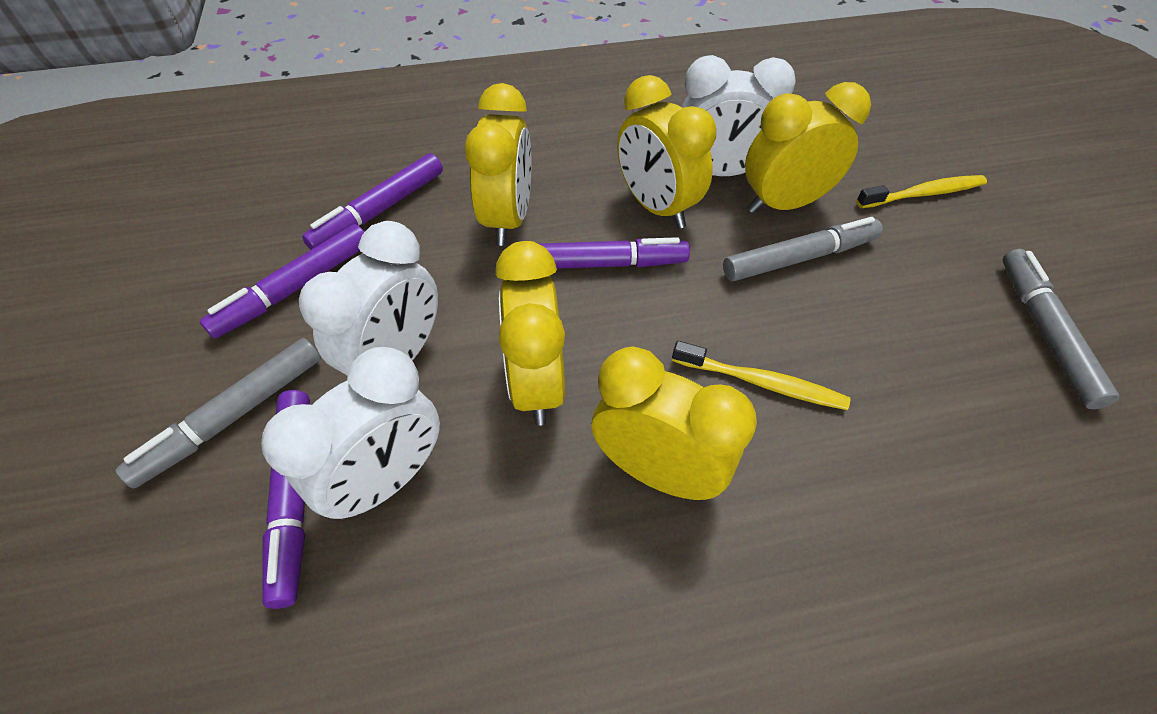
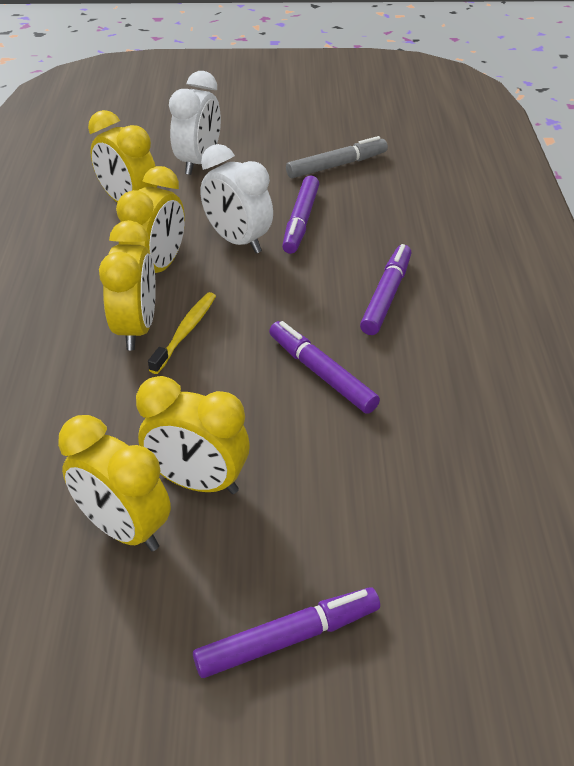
grey marker: 3 -> 1
white clock: 3 -> 2
yellow toothbrush: 2 -> 1

